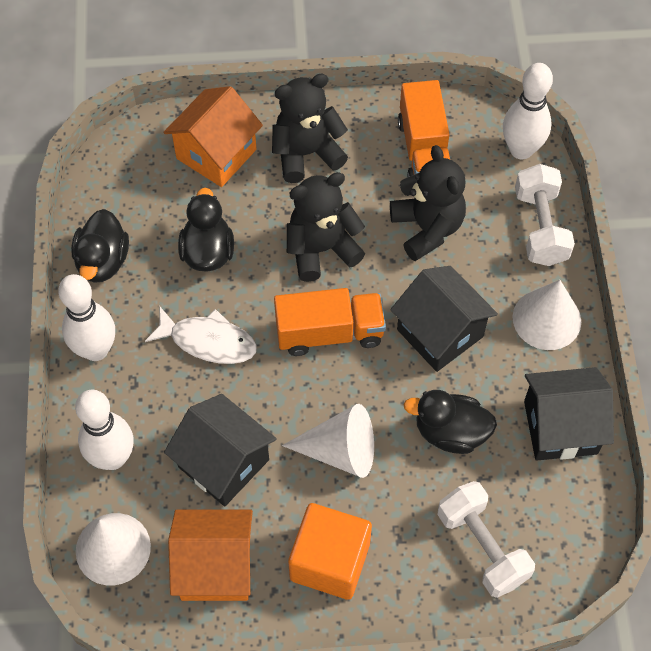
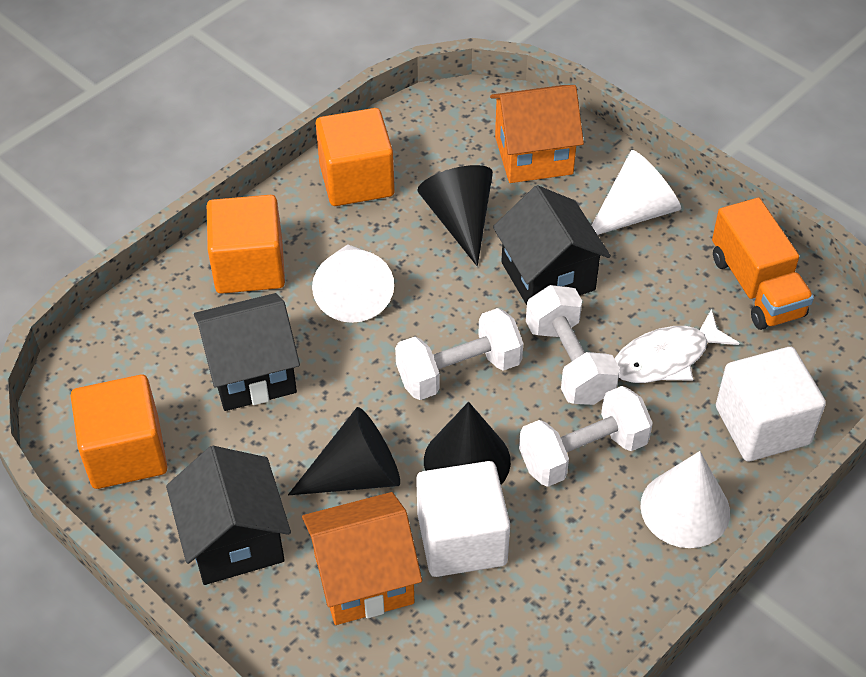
black cone: 0 -> 3
black duck: 3 -> 0
black teddy bear: 3 -> 0
orange cube: 1 -> 3
orange truck: 2 -> 1
white bowling pin: 3 -> 0
white cube: 0 -> 2
white dumbbell: 2 -> 3

